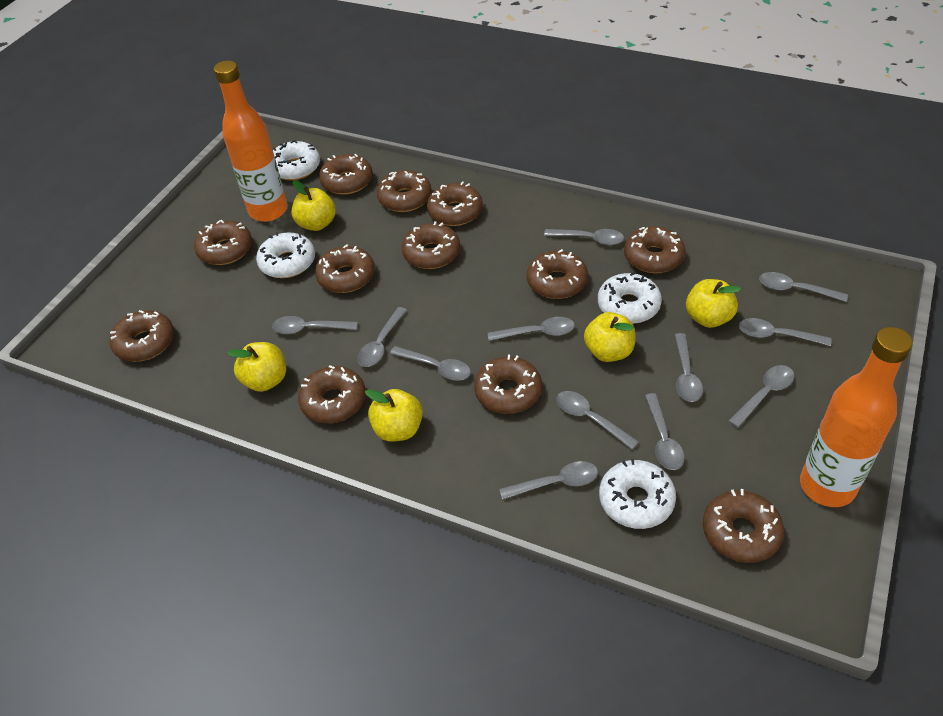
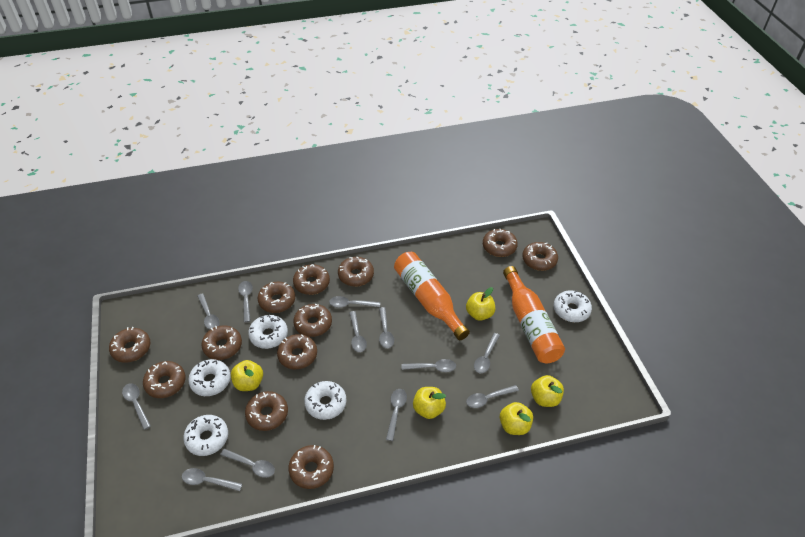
white donut: 4 -> 5

